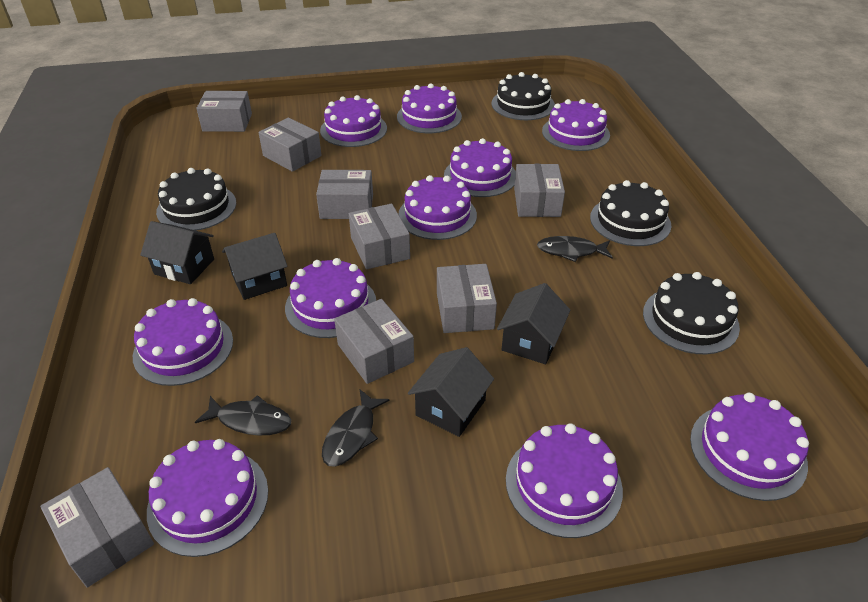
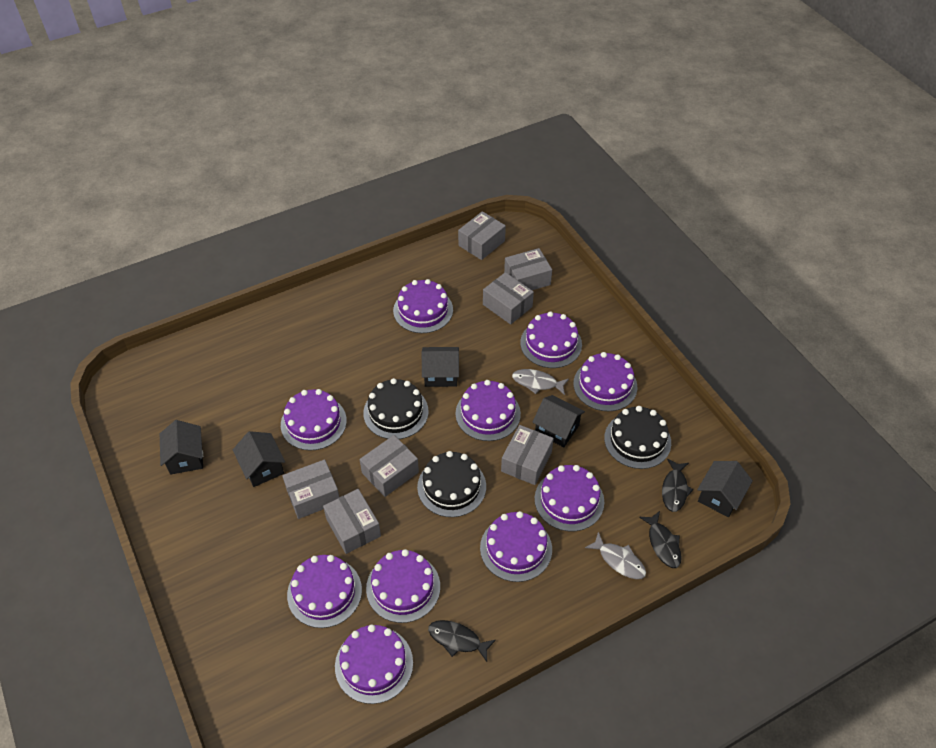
black cake: 4 -> 3
black house: 4 -> 5
grey box: 8 -> 7
grey fish: 0 -> 2

